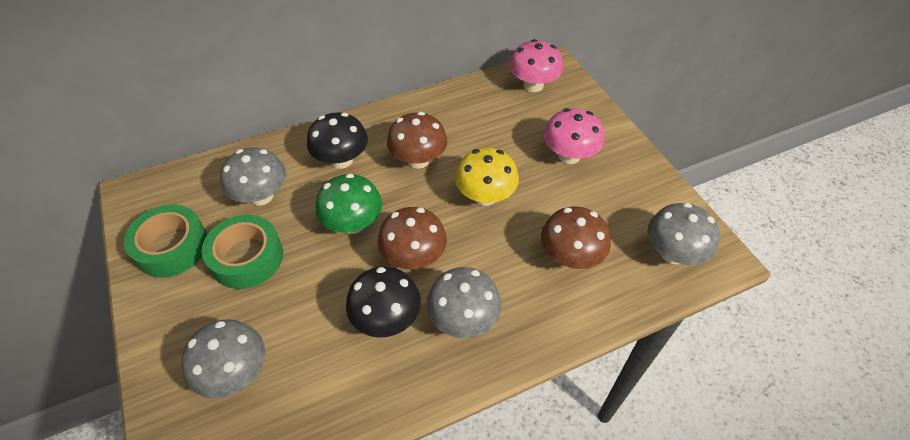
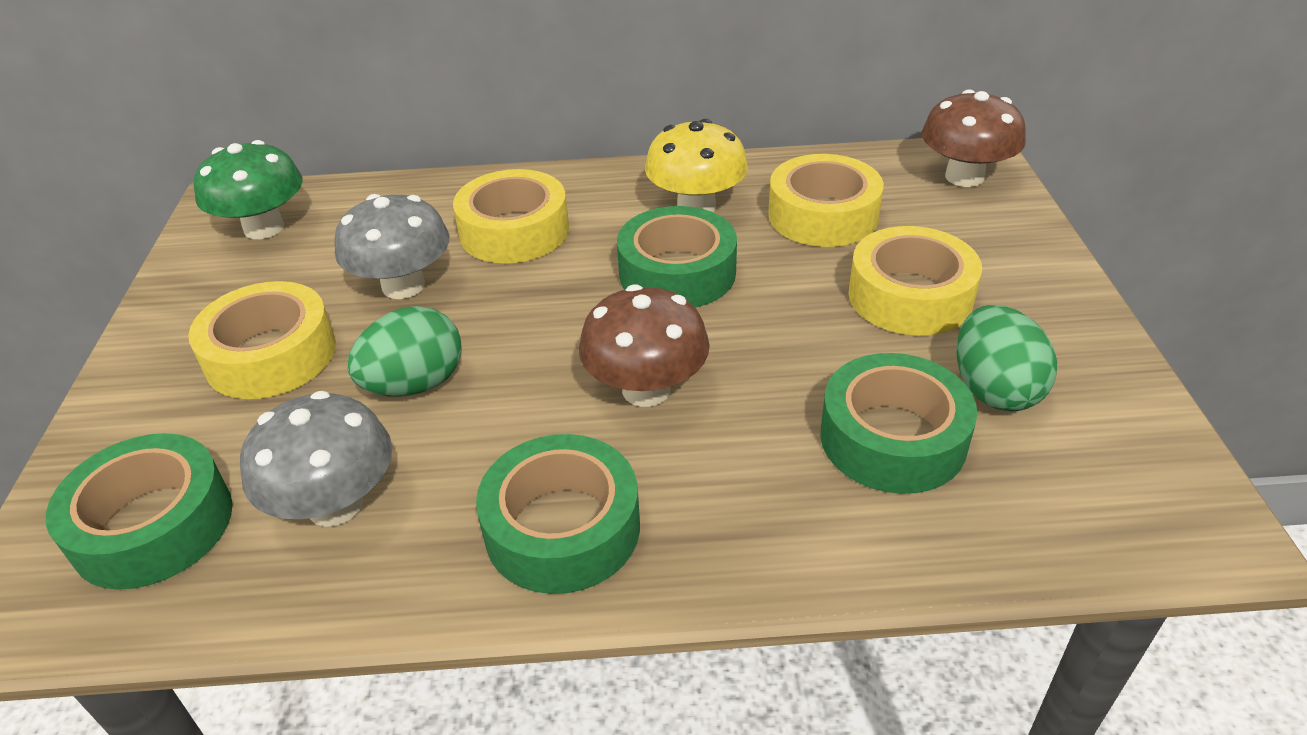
black mushroom: 2 -> 0
brown mushroom: 3 -> 2
green egg: 0 -> 2
green tape: 2 -> 4
grey mushroom: 4 -> 2
pink mushroom: 2 -> 0
yellow tape: 0 -> 4

